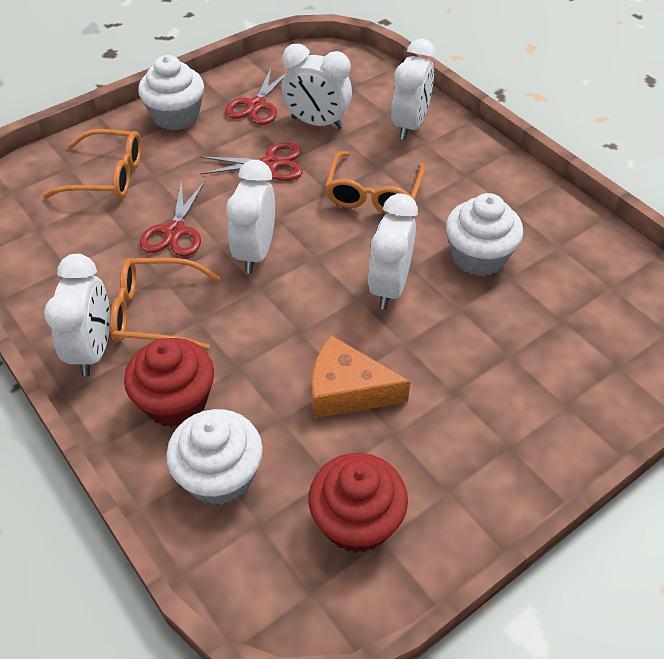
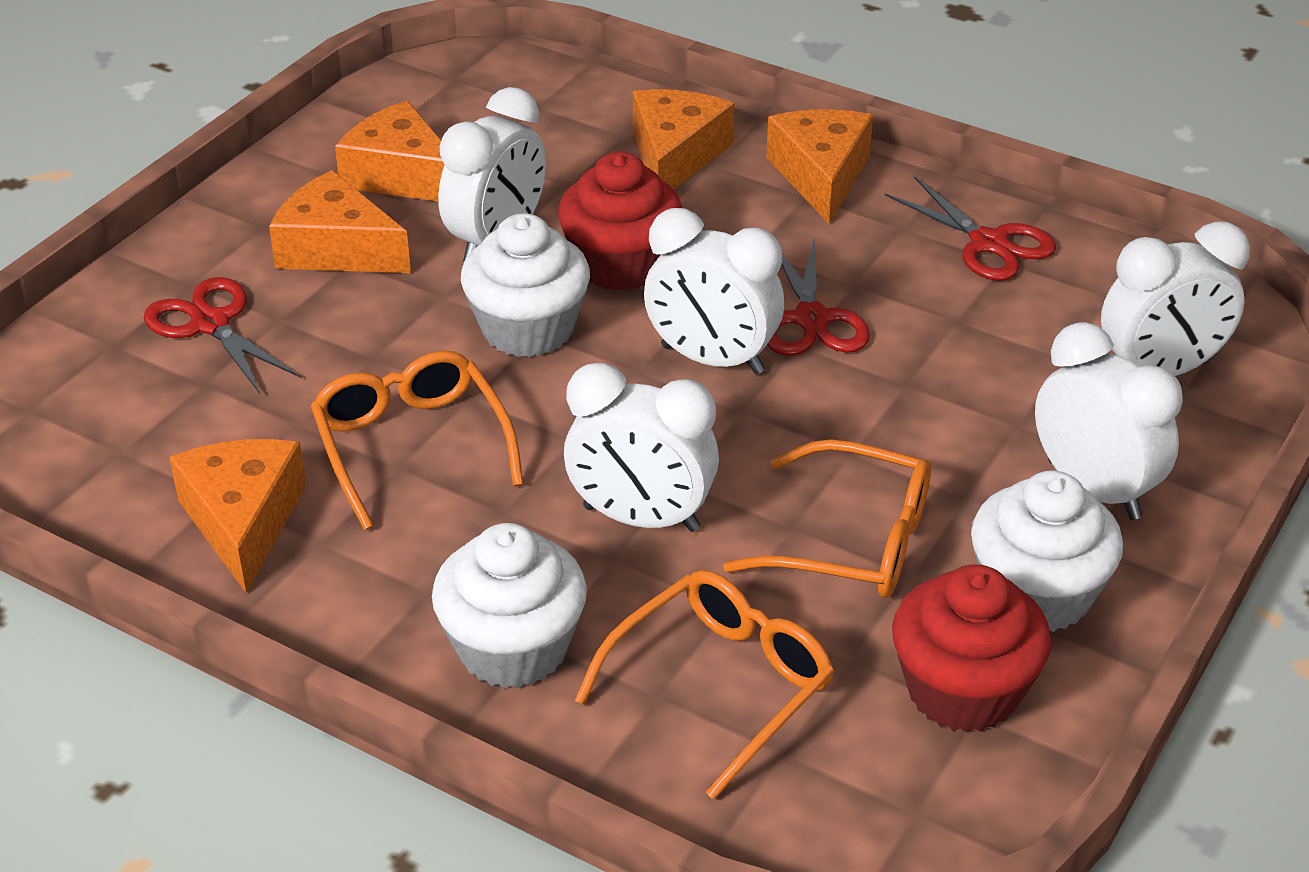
orange cheese: 1 -> 5

